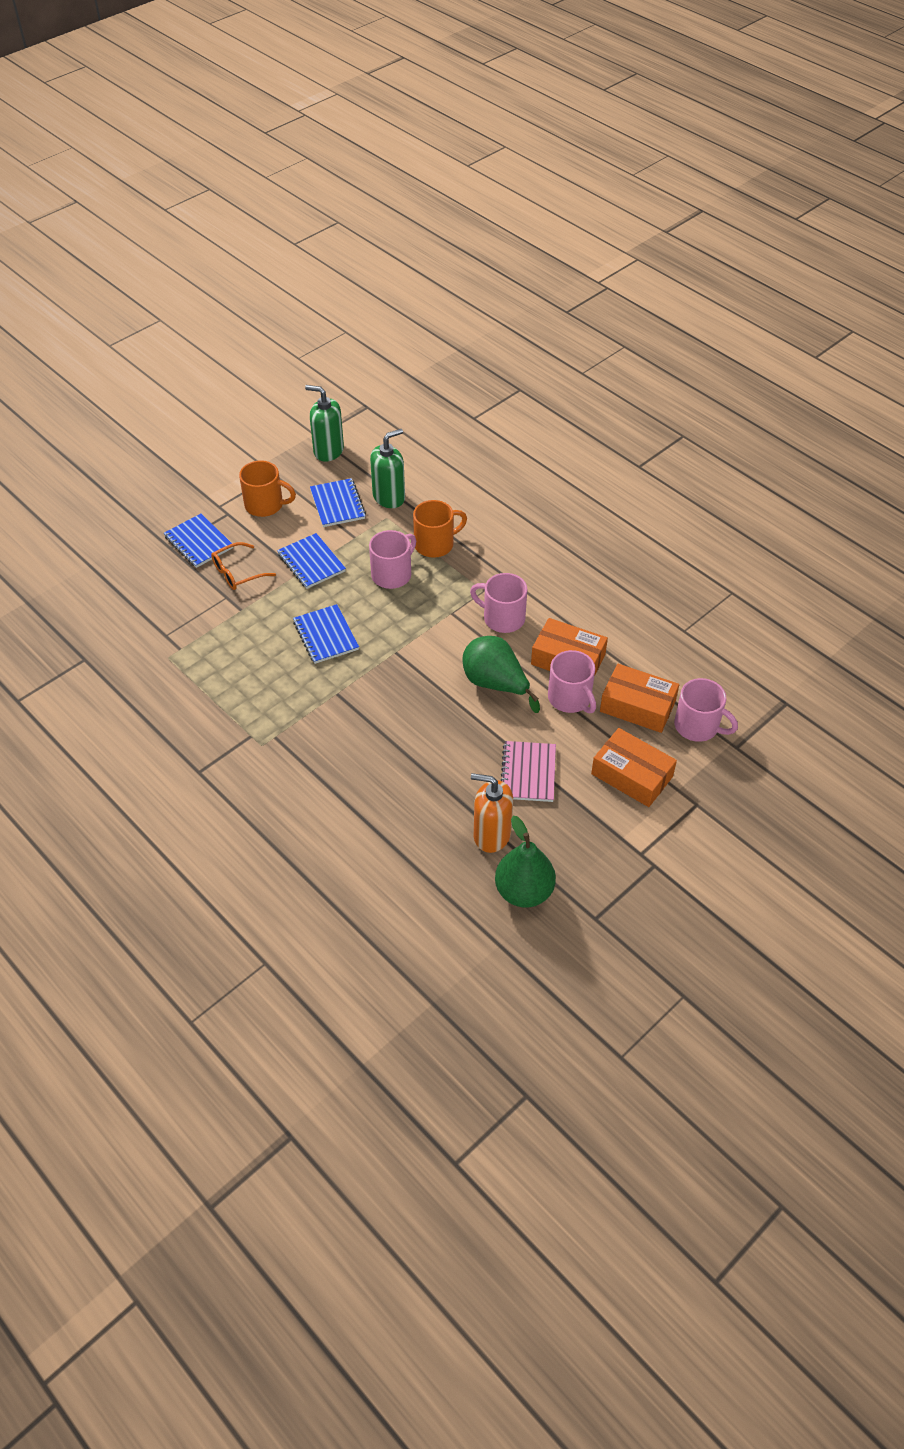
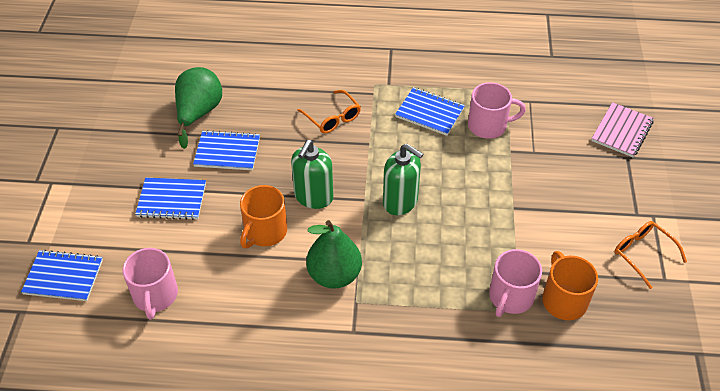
orange box: 3 -> 0
orange glasses: 1 -> 2
orange soap dispenser: 1 -> 0
pink mug: 4 -> 3

